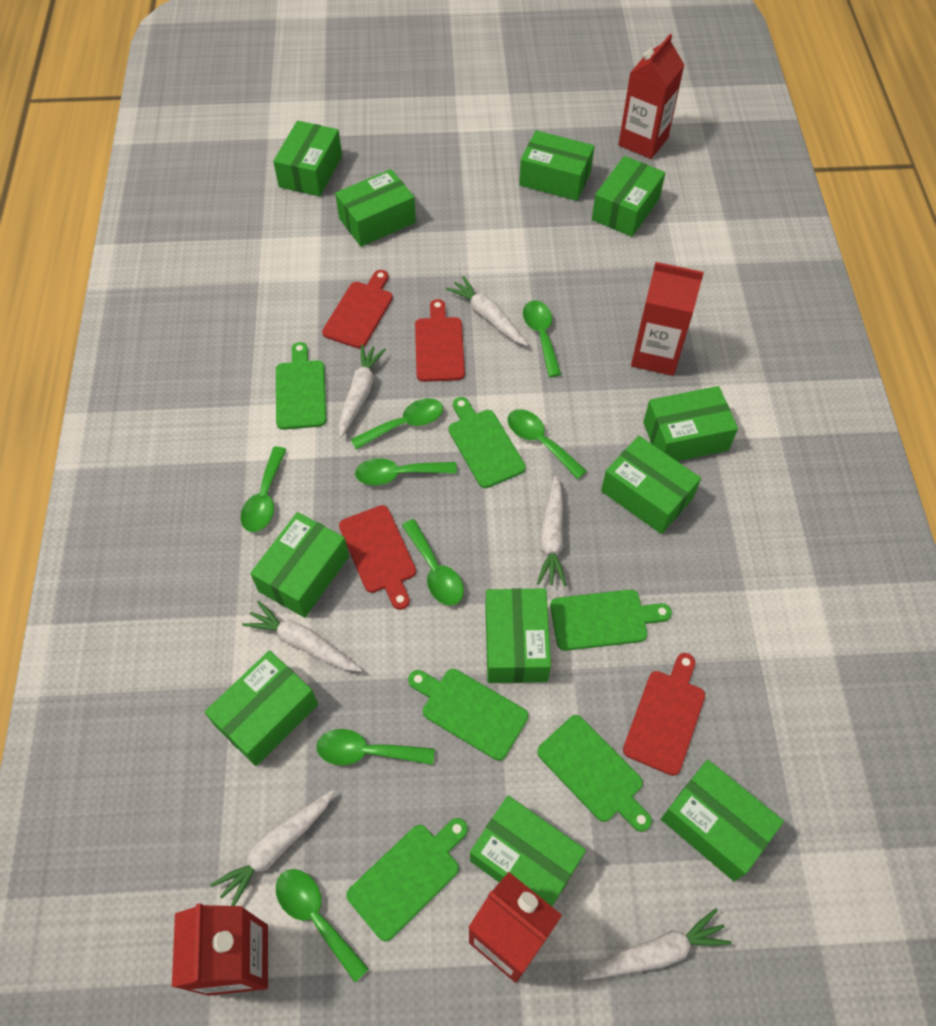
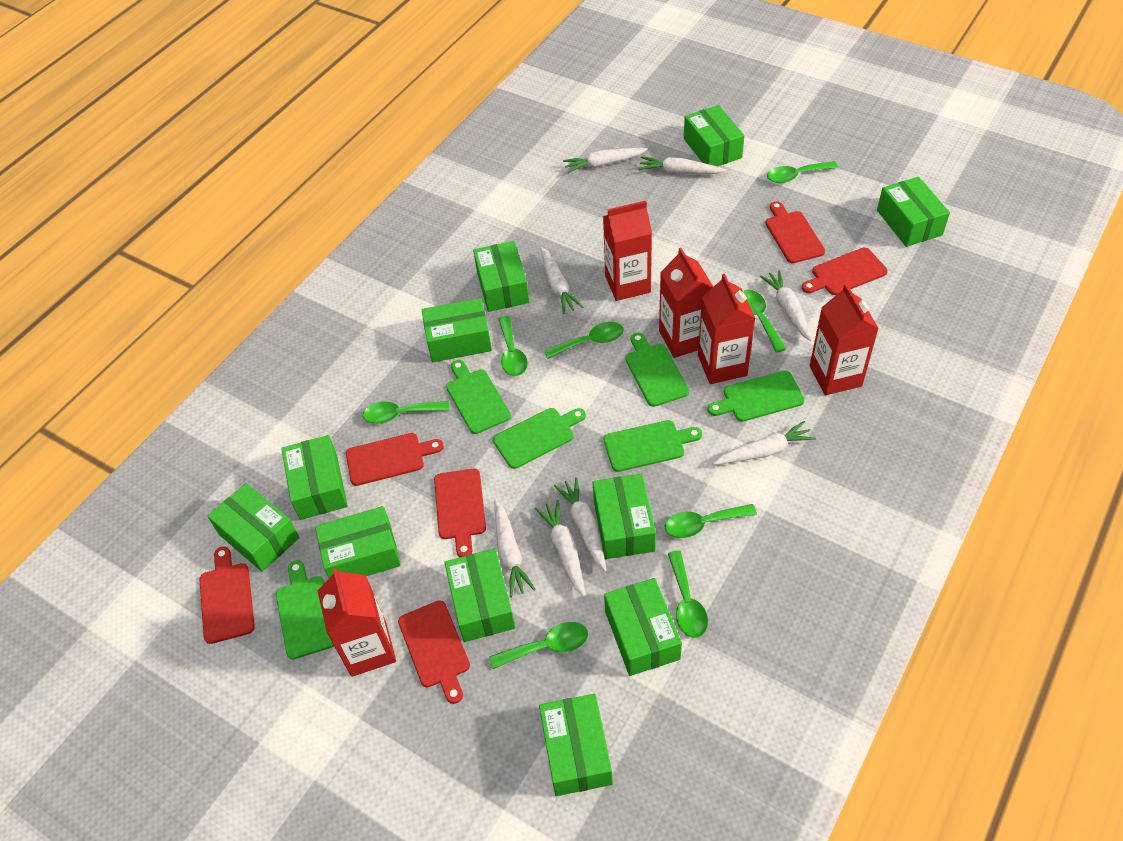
red carton: 4 -> 5
red cutting board: 4 -> 6
white carrot: 6 -> 8

